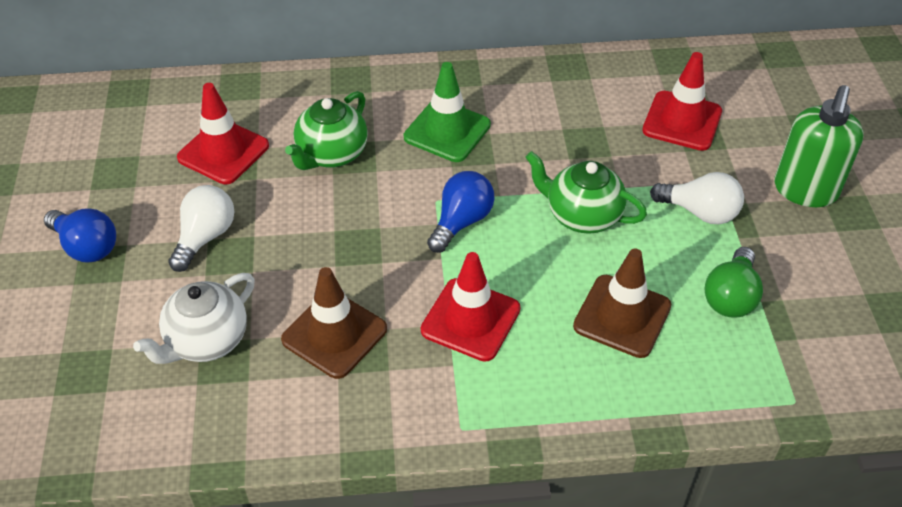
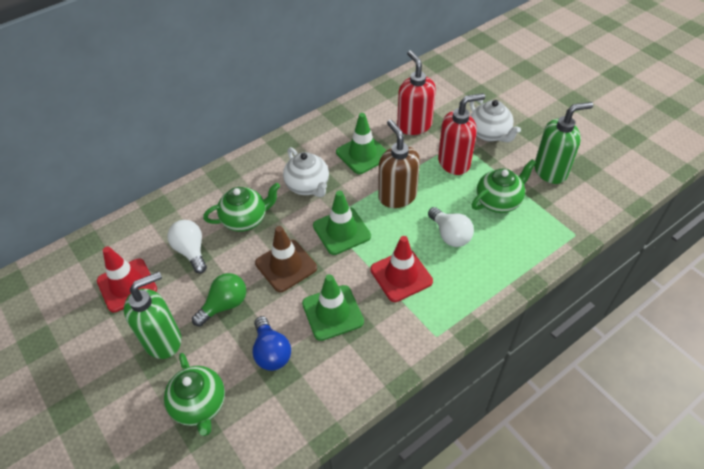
blue light bulb: 2 -> 1
brown soap dispenser: 0 -> 1
brown traffic cone: 2 -> 1
green soap dispenser: 1 -> 2
green teapot: 2 -> 3
green traffic cone: 1 -> 3
red soap dispenser: 0 -> 2
red traffic cone: 3 -> 2
white teapot: 1 -> 2

